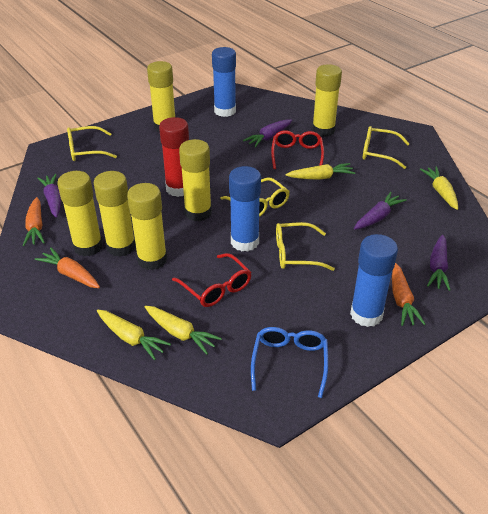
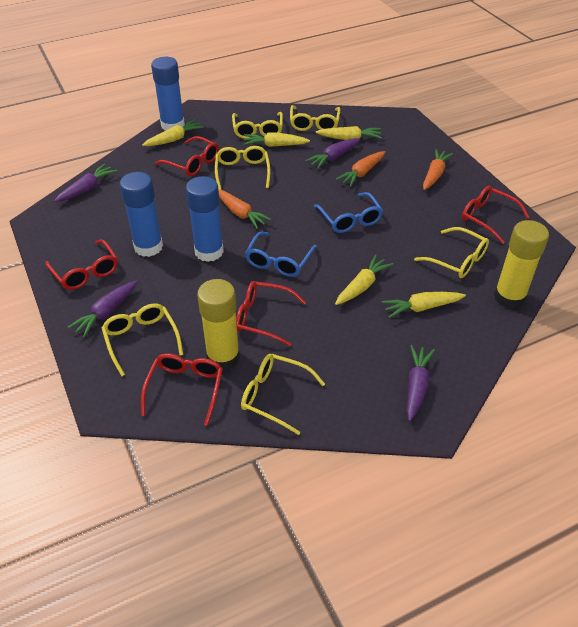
blue glasses: 1 -> 2
red glasses: 2 -> 5
red glue stick: 1 -> 0
yellow carrot: 4 -> 5
yellow glasses: 4 -> 6
yellow glue stick: 6 -> 2

